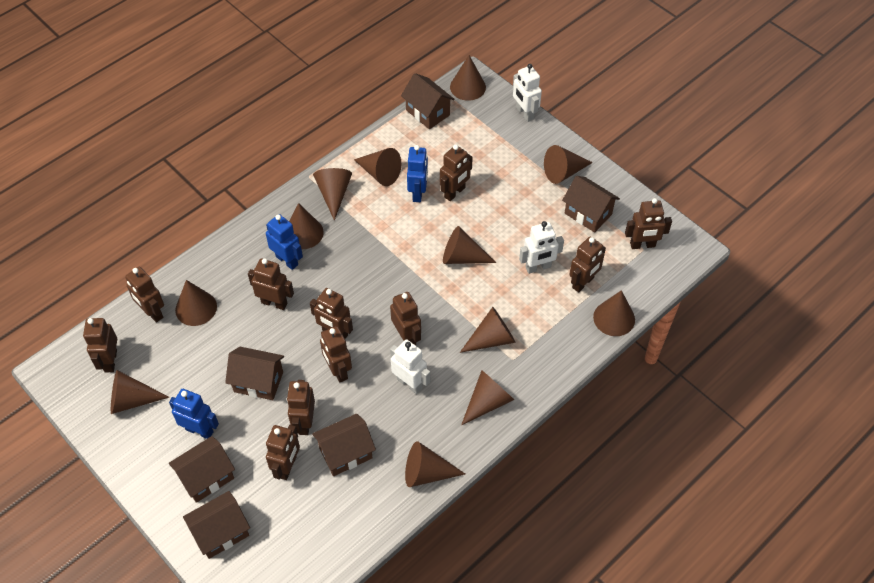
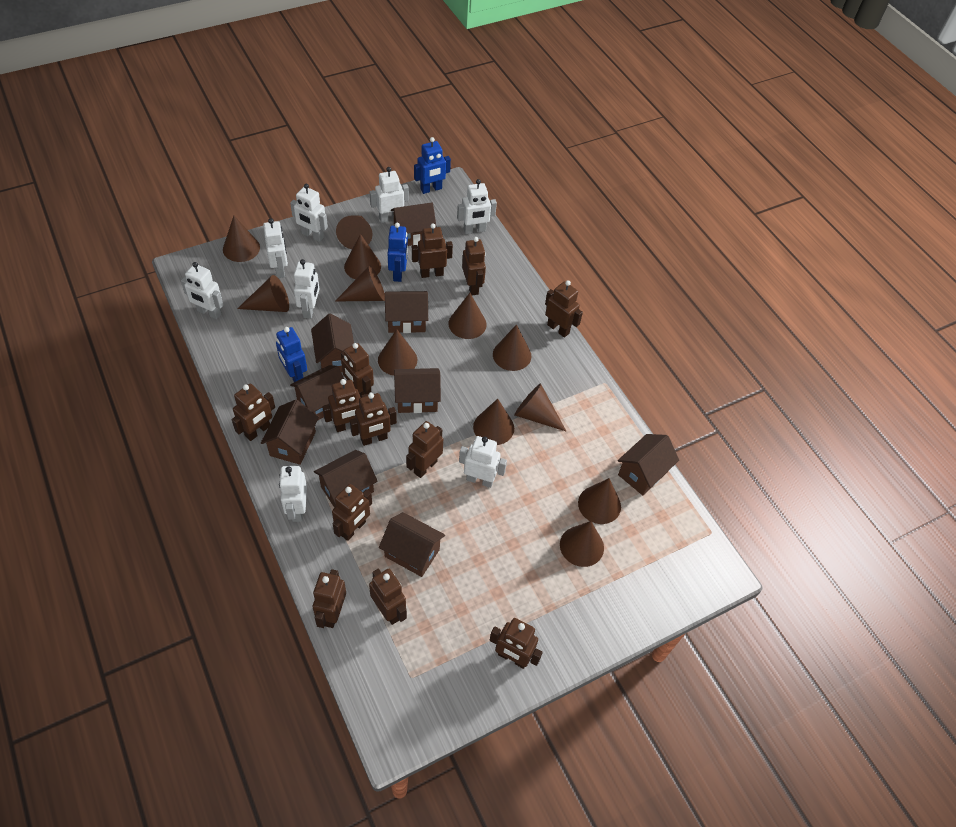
brown house: 6 -> 9
brown robot: 11 -> 12
white robot: 3 -> 8

